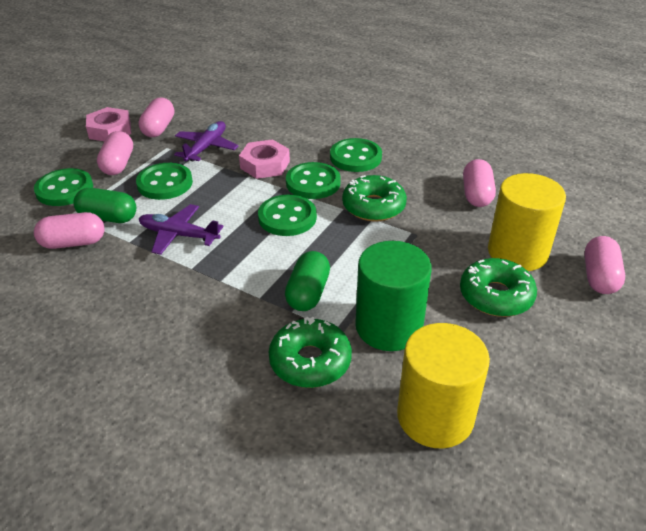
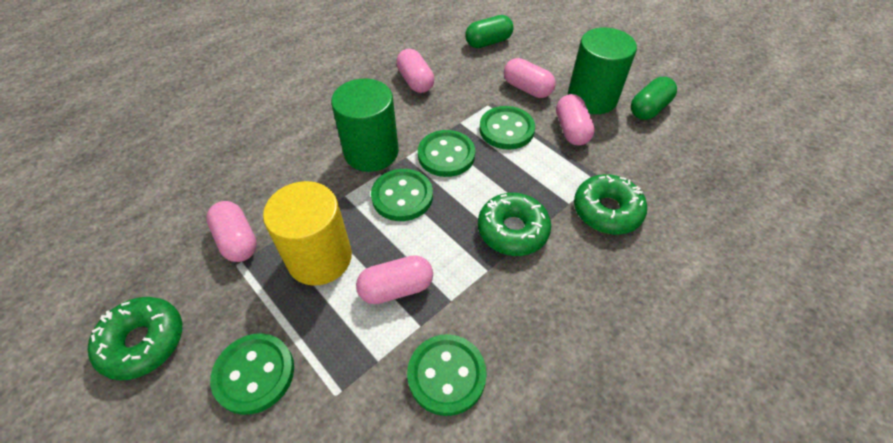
green cylinder: 1 -> 2
pink nut: 2 -> 0
purple plane: 2 -> 0
yellow cylinder: 2 -> 1

